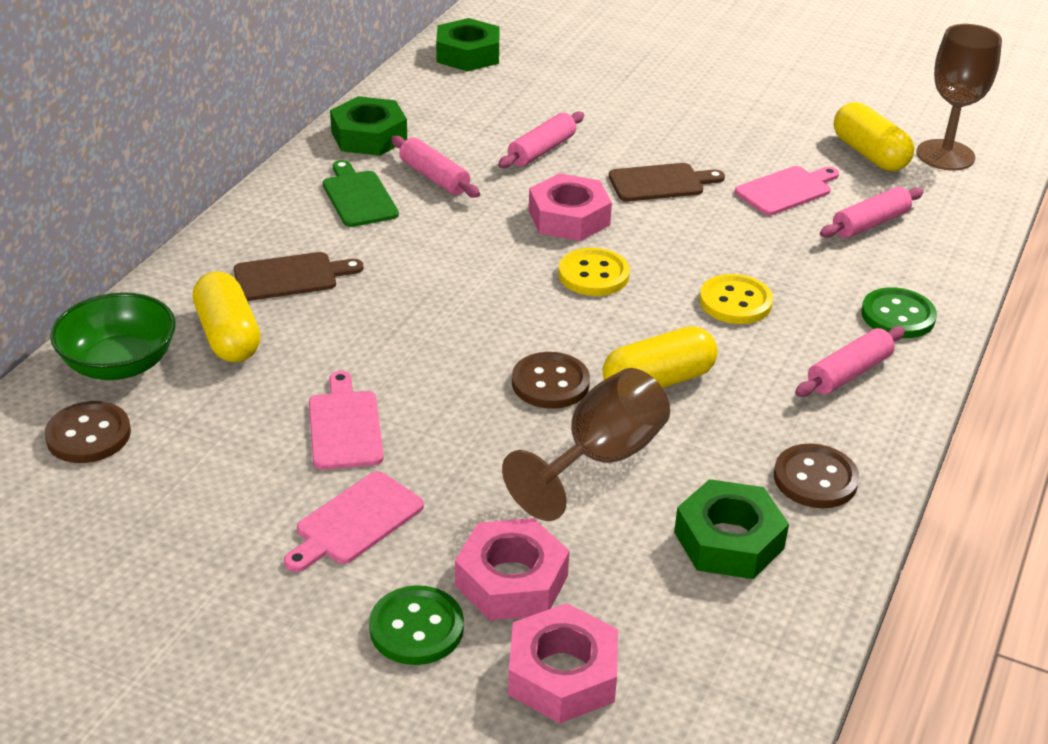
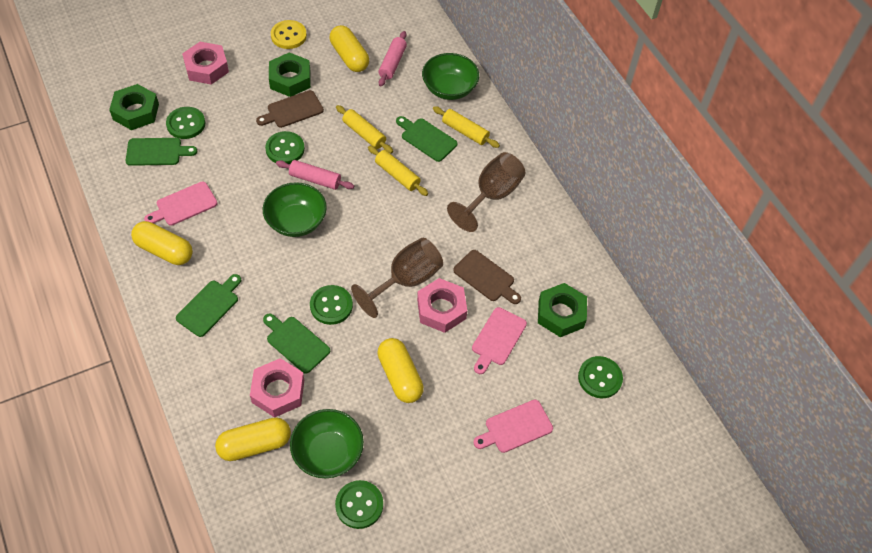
brown button: 3 -> 0
green bowl: 1 -> 3
green button: 2 -> 5
green cutting board: 1 -> 4
pink rolling pin: 4 -> 2
yellow button: 2 -> 1
yellow capsule: 3 -> 4
yellow rolling pin: 0 -> 3

